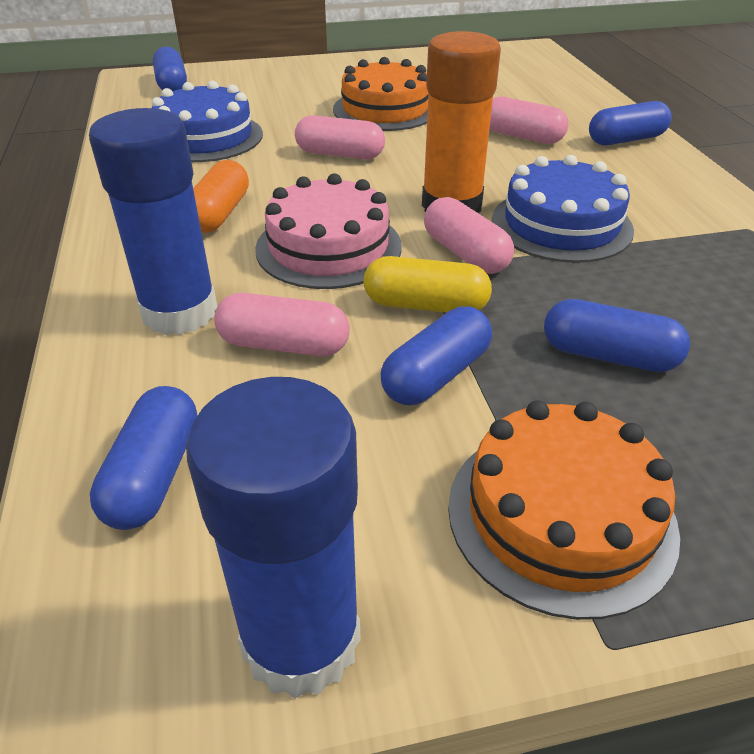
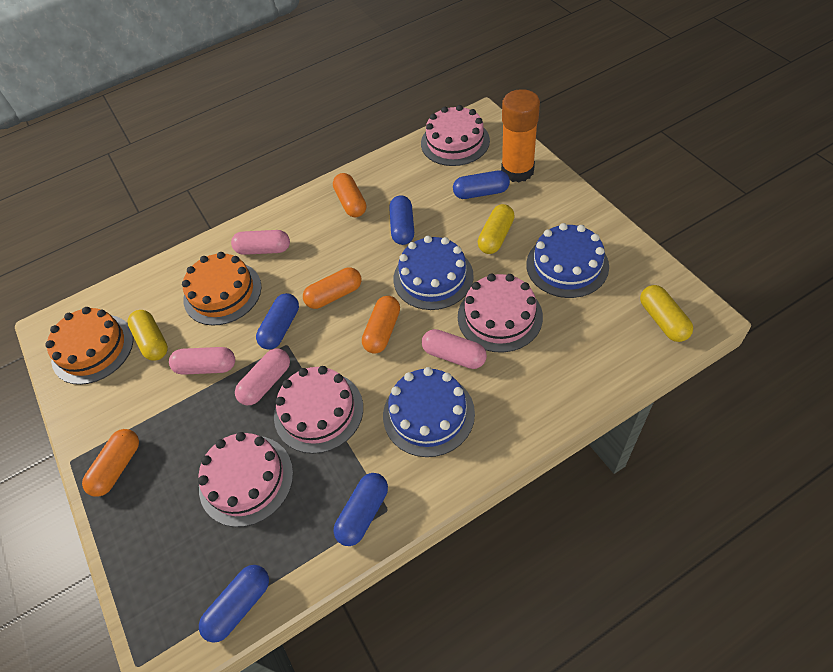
blue cake: 2 -> 3
blue glue stick: 2 -> 0
orange capsule: 1 -> 4
pink cake: 1 -> 4
yellow capsule: 1 -> 3

